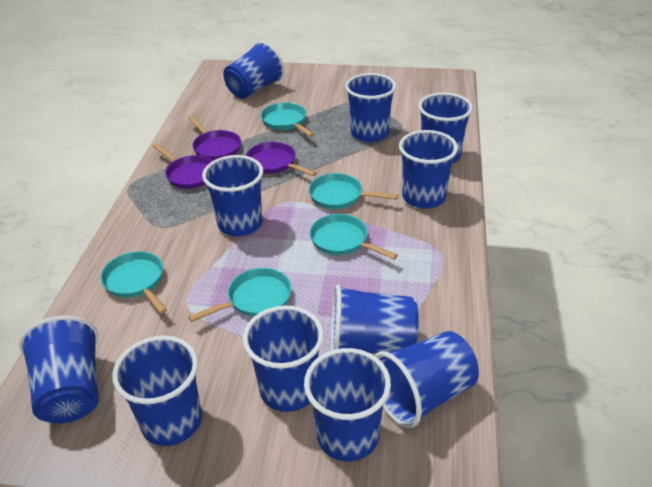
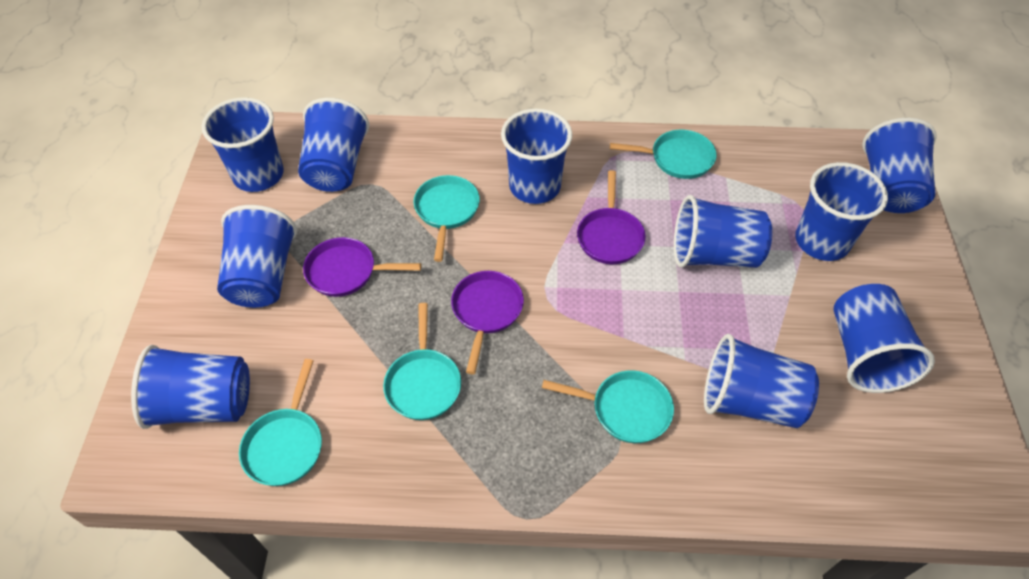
blue cup: 11 -> 10

